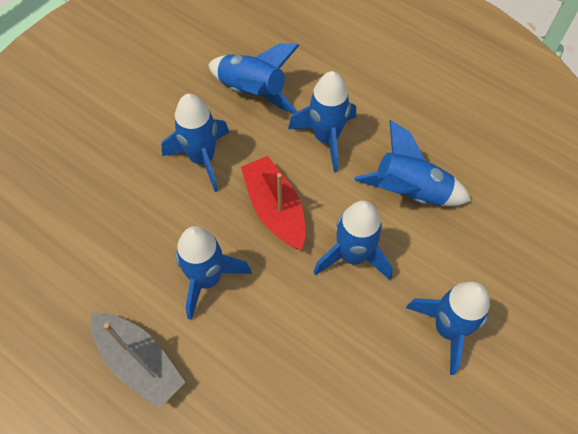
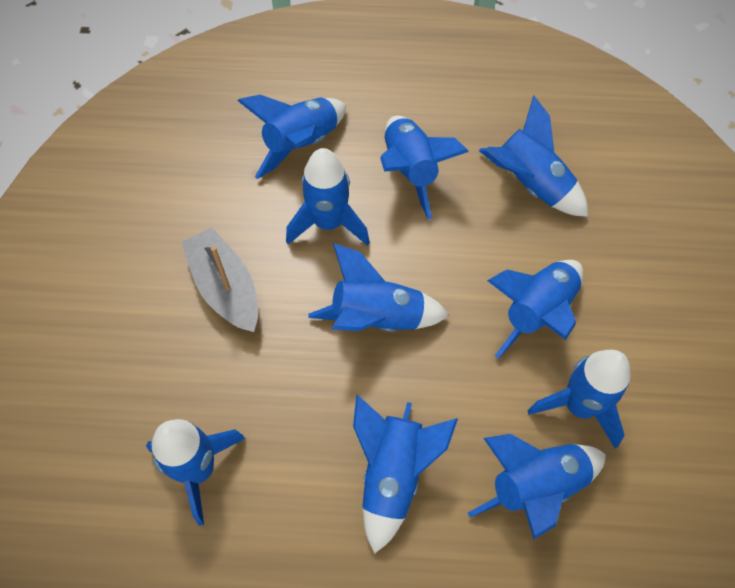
blue rocket: 7 -> 10
red boat: 1 -> 0

